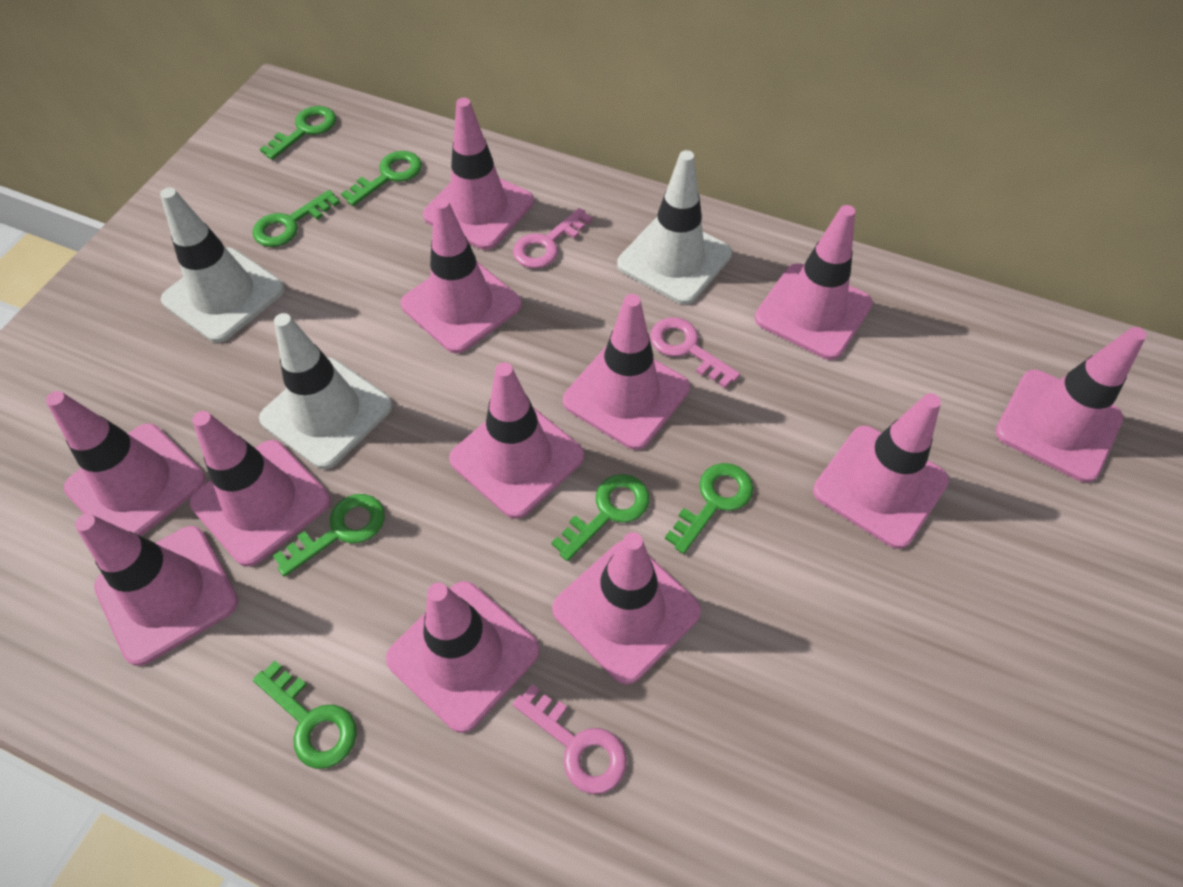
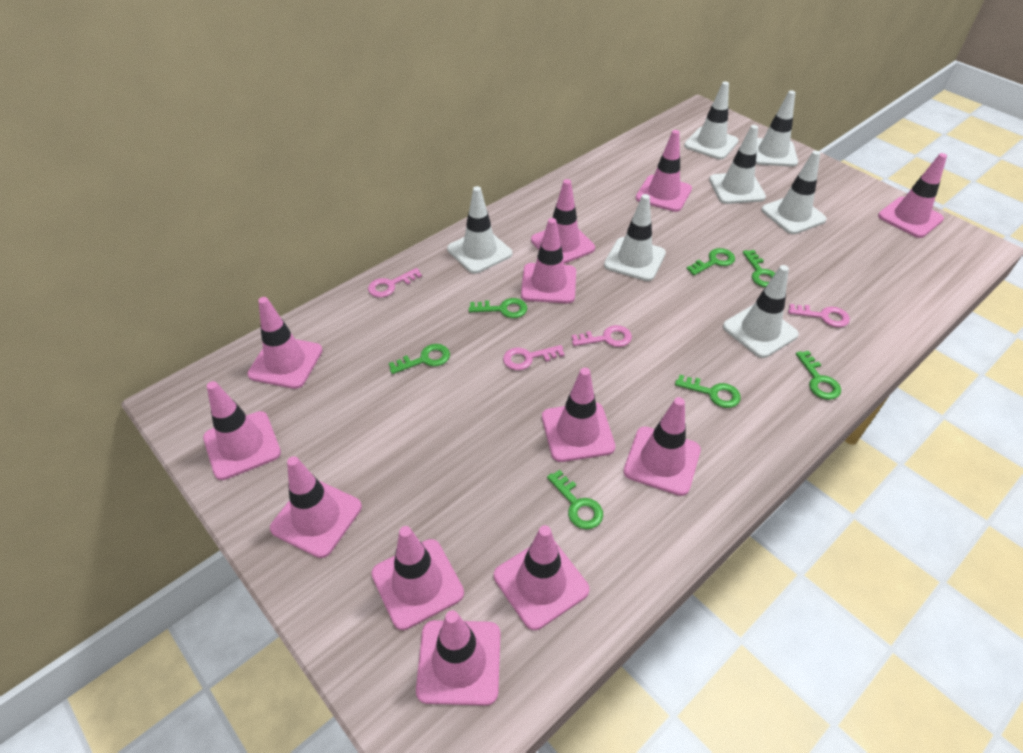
pink key: 3 -> 4
white traffic cone: 3 -> 7

